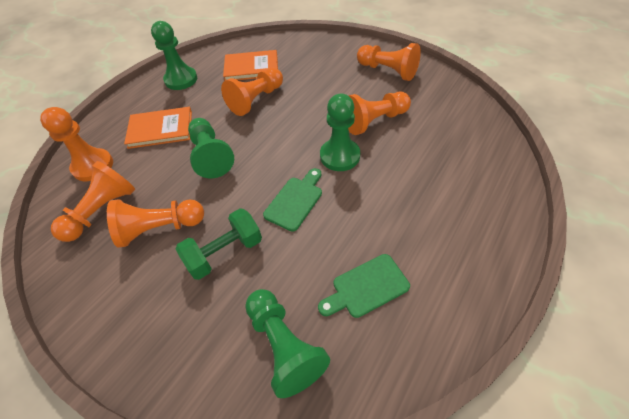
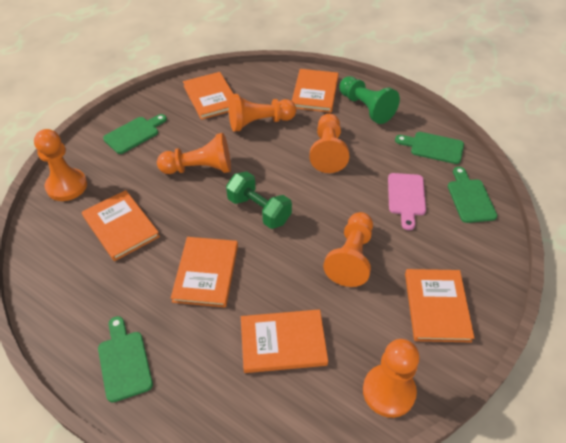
green cutting board: 2 -> 4
green pawn: 4 -> 1
orange book: 2 -> 6
pink cutting board: 0 -> 1

